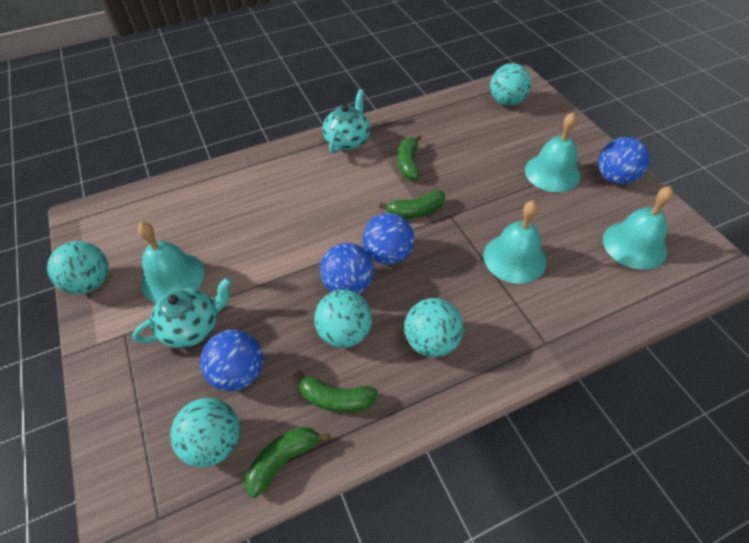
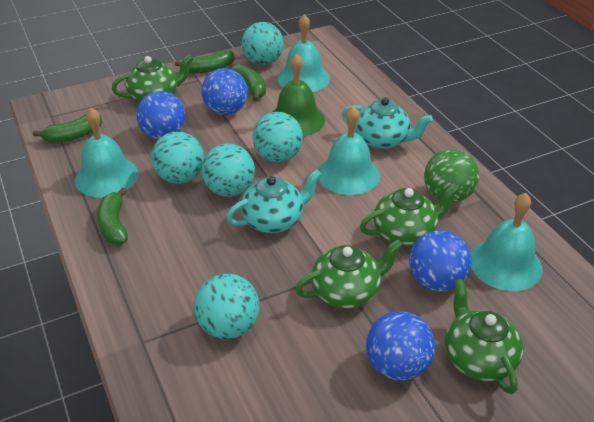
green ball: 0 -> 1
green bell: 0 -> 1
green teapot: 0 -> 4

